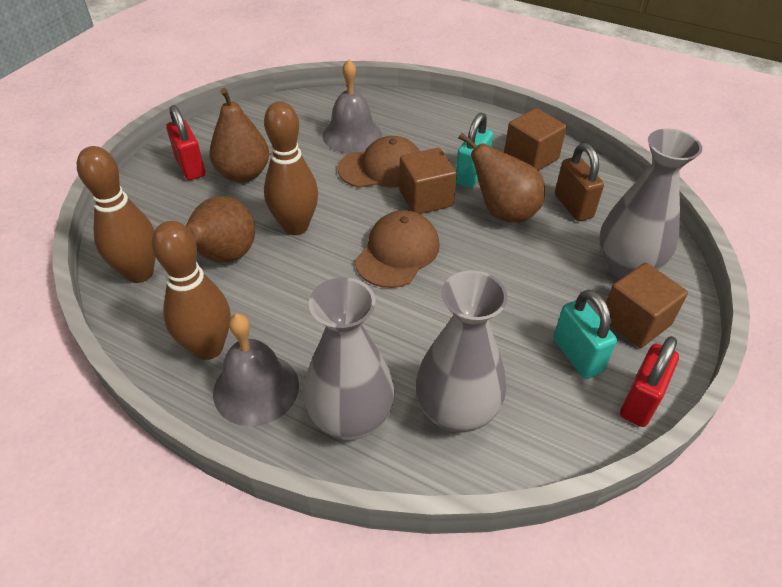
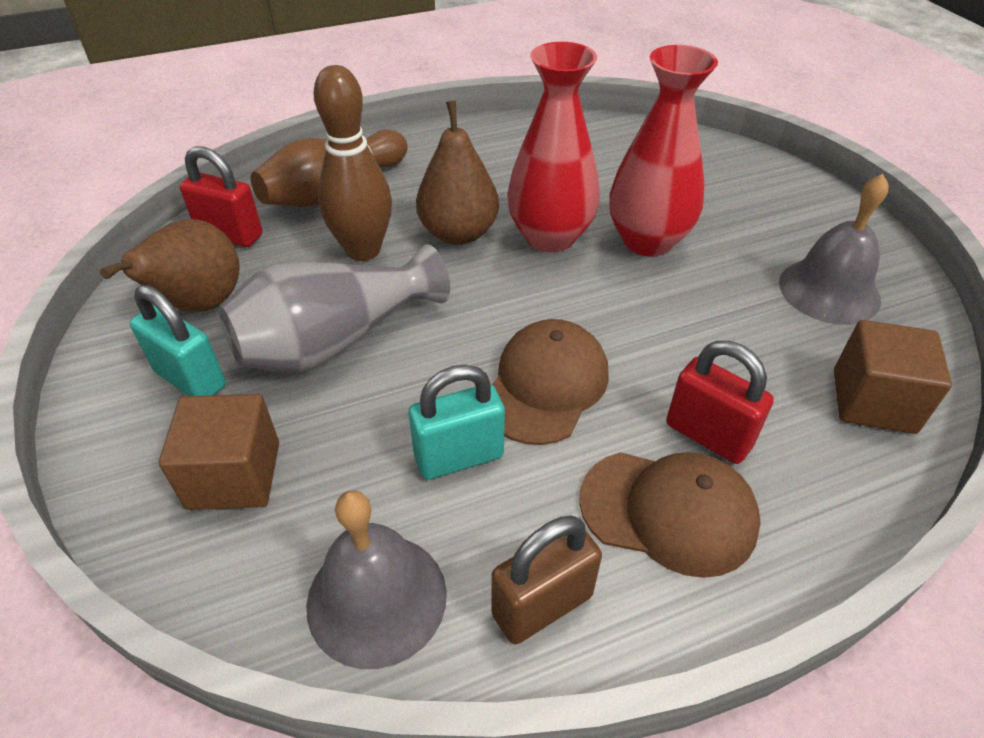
brown bowling pin: 3 -> 2
brown cube: 3 -> 2
brown pear: 3 -> 2
grey vase: 3 -> 1
red vase: 0 -> 2

